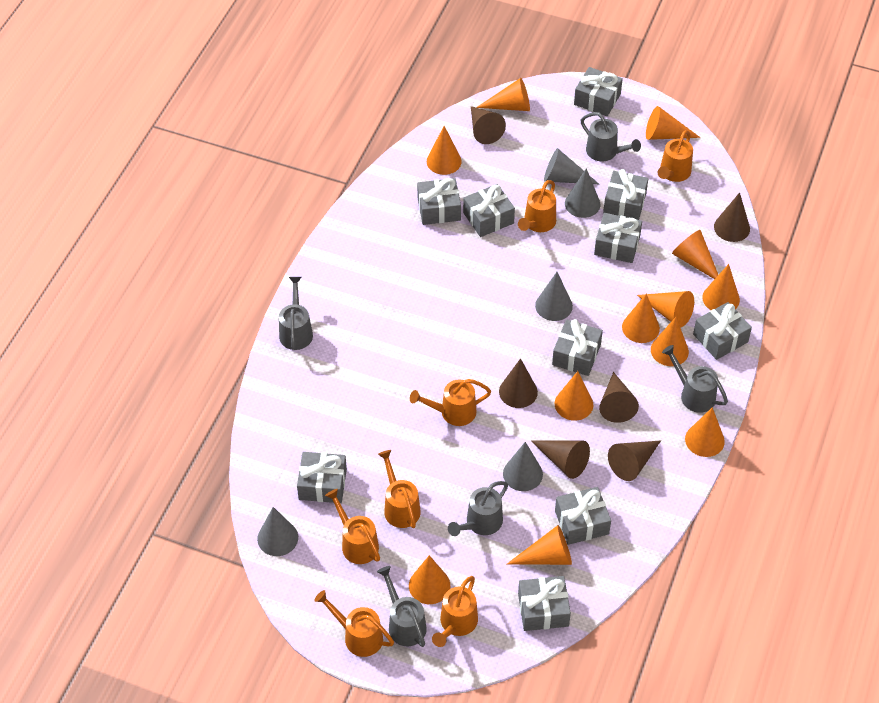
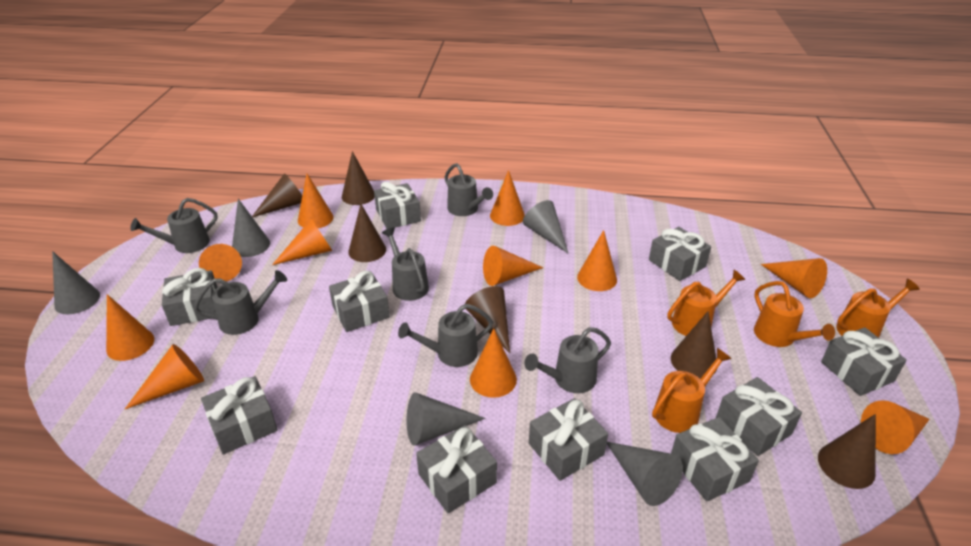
grey watering can: 5 -> 6
orange cone: 12 -> 11
orange watering can: 7 -> 4

